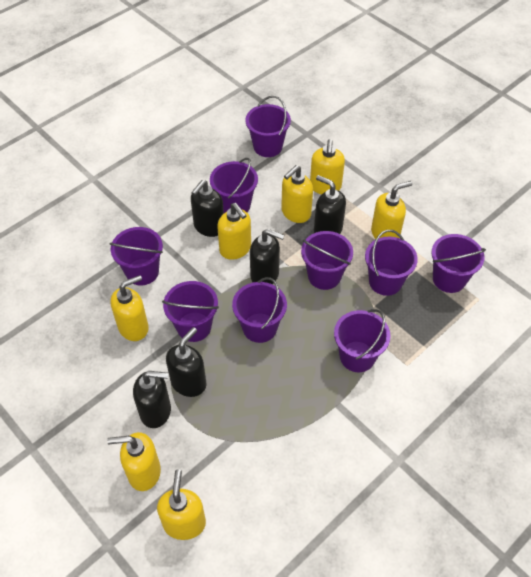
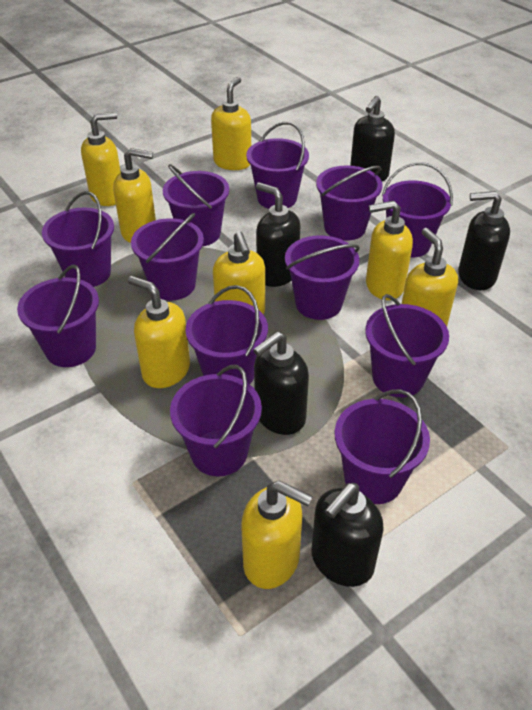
purple bucket: 9 -> 12
yellow soap dispenser: 7 -> 8

